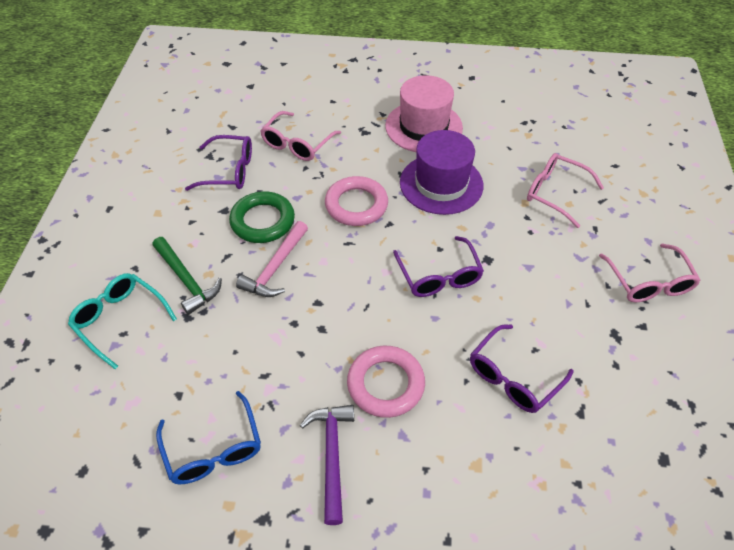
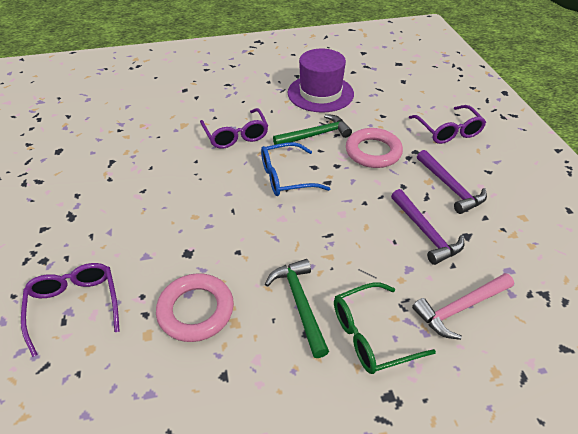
green glasses: 0 -> 1
green hammer: 1 -> 2
green ring: 1 -> 0
pink glasses: 3 -> 0
pink hat: 1 -> 0
purple hammer: 1 -> 2
turquoise glasses: 1 -> 0

